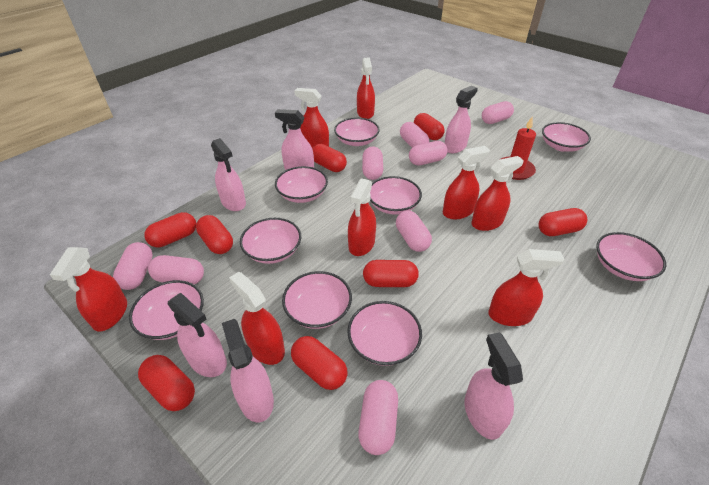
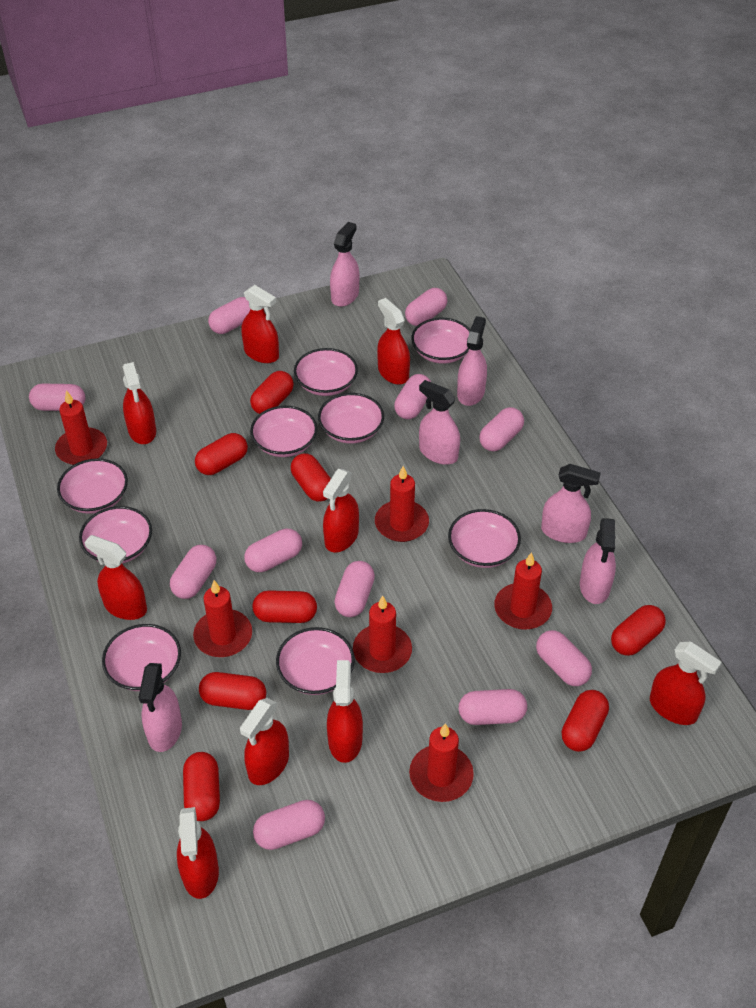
pink capsule: 8 -> 11
red candle: 1 -> 6
red spray bottle: 8 -> 9

